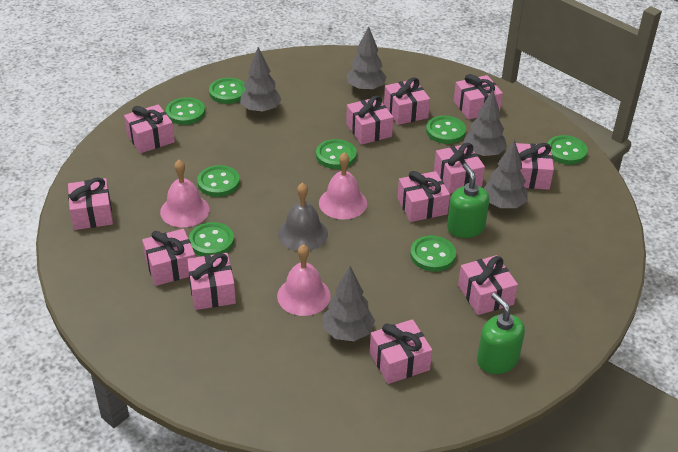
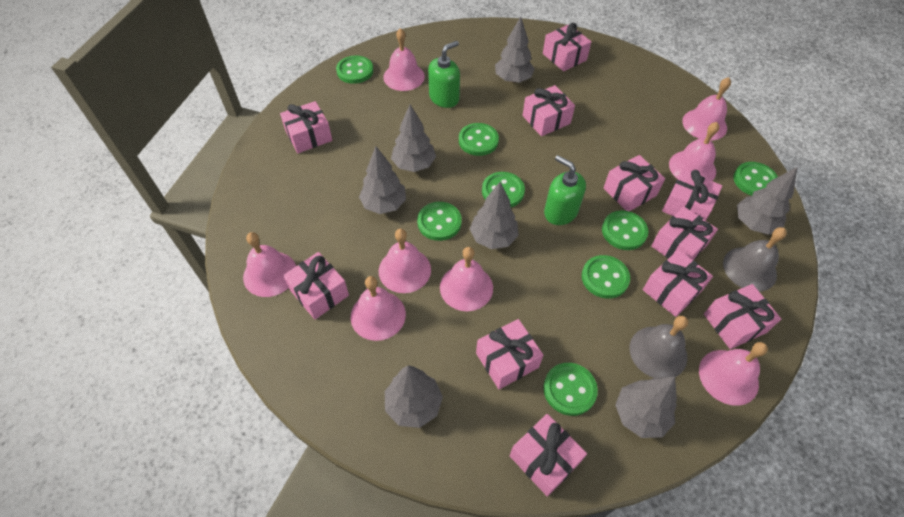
grey bell: 1 -> 2
grey tree: 5 -> 7
pink bell: 3 -> 8
pink gift: 12 -> 11

